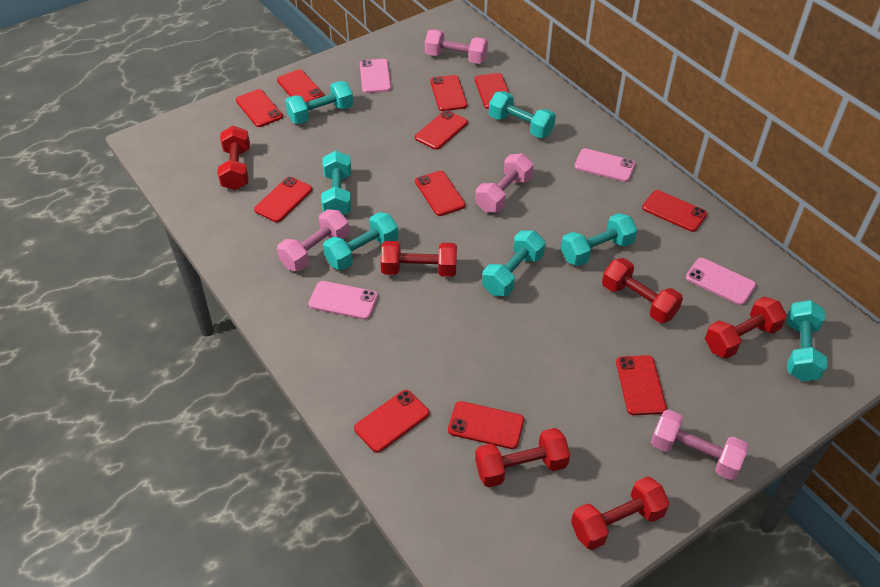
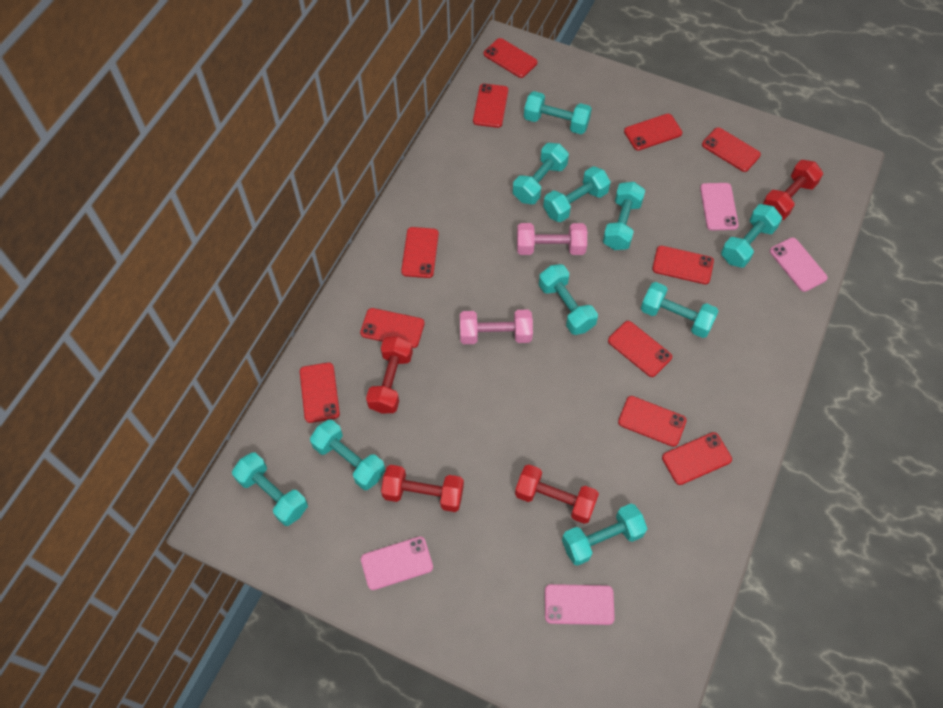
pink dumbbell: 4 -> 2
red dumbbell: 6 -> 4
turquoise dumbbell: 7 -> 10

